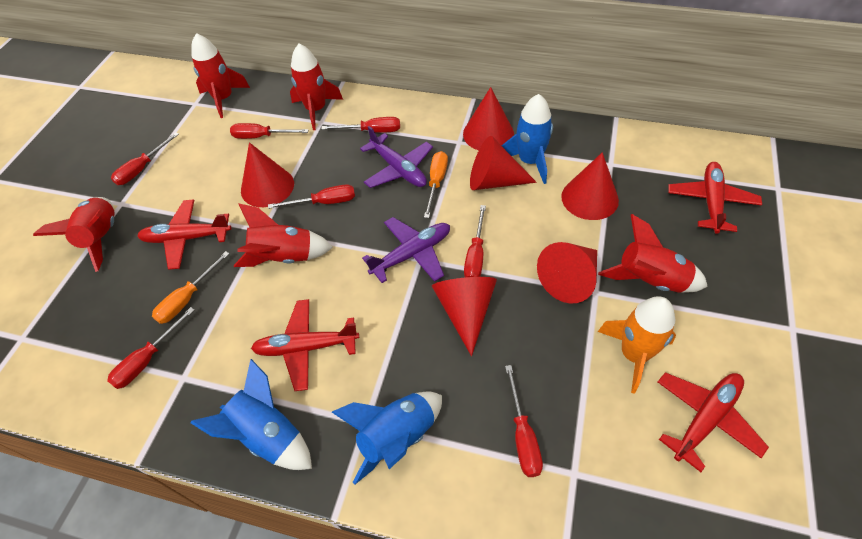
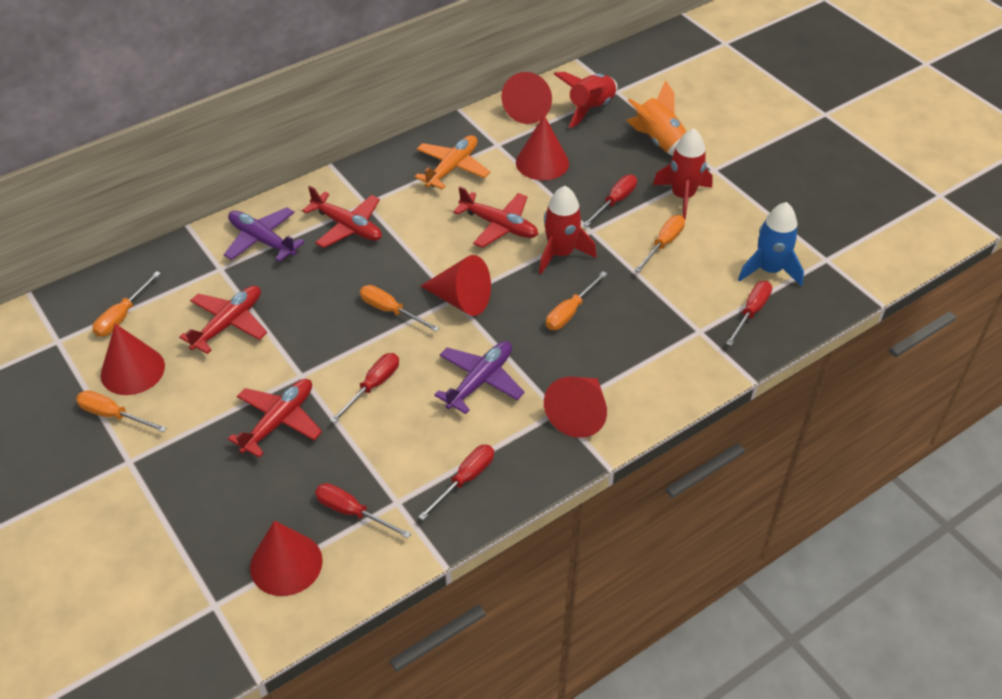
blue rocket: 3 -> 1
orange plane: 0 -> 1
orange screwdriver: 2 -> 5
red rocket: 5 -> 3
red screwdriver: 7 -> 5

